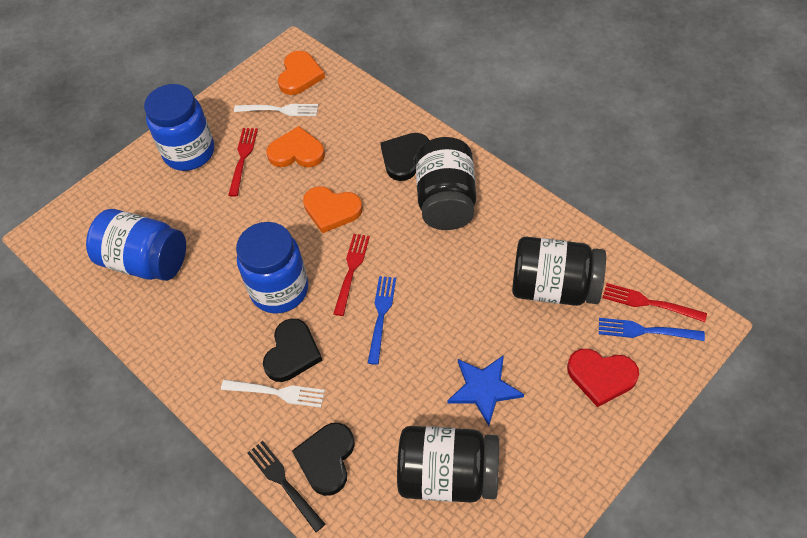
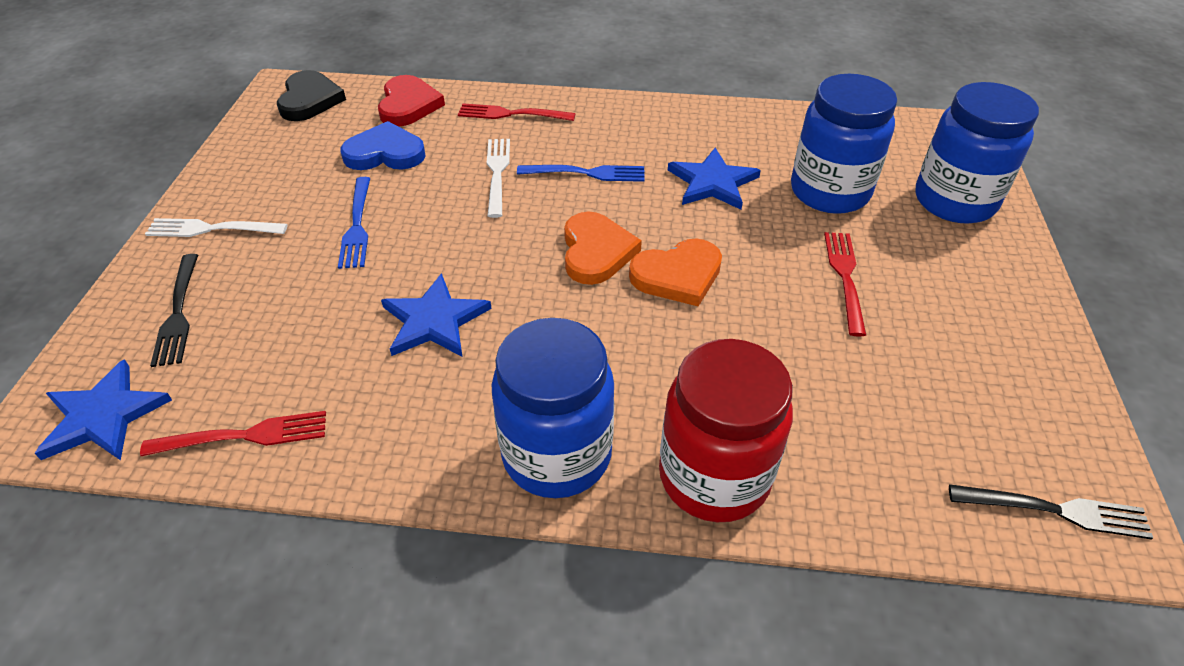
black fork: 1 -> 2
black heart: 3 -> 1
black jar: 3 -> 0
blue heart: 0 -> 1
blue star: 1 -> 3
orange heart: 3 -> 2
red jar: 0 -> 1

